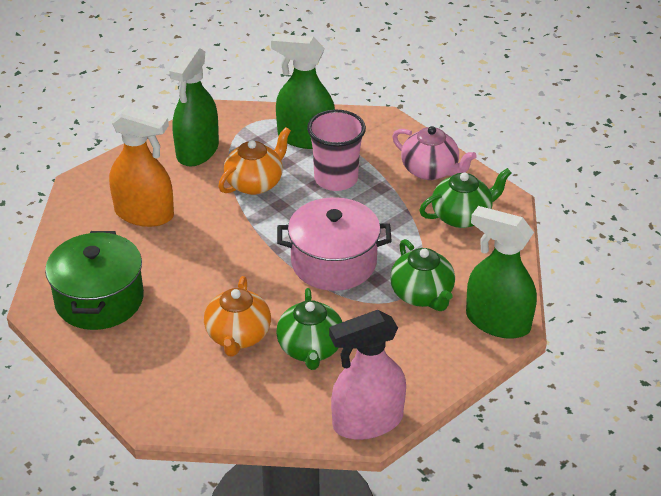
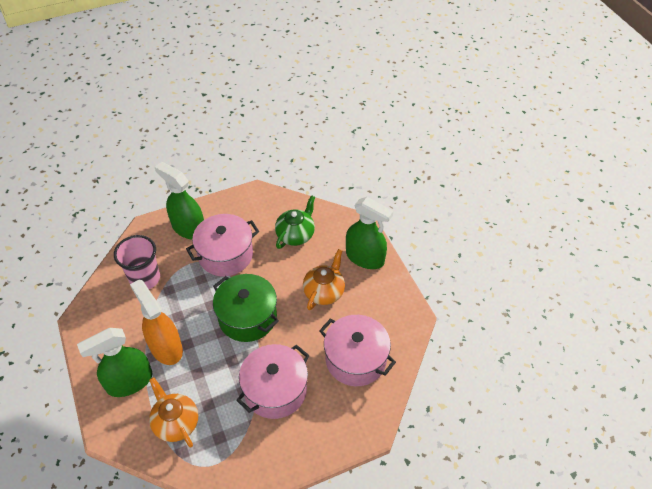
green teapot: 3 -> 1
pink pot: 1 -> 3
pink spray bottle: 1 -> 0
pink teapot: 1 -> 0

